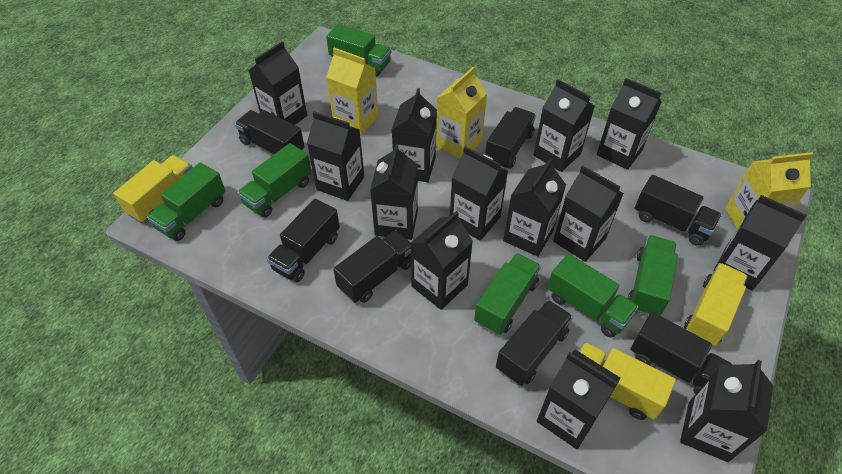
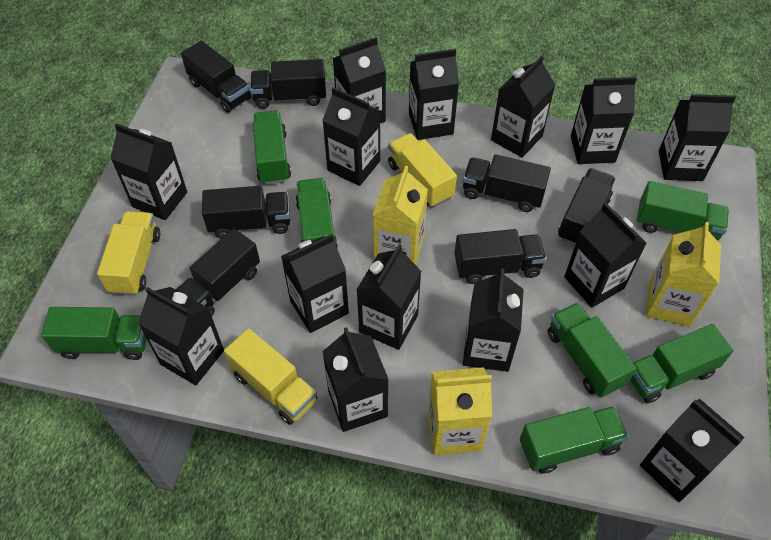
black carton: 13 -> 14
green truck: 6 -> 7

